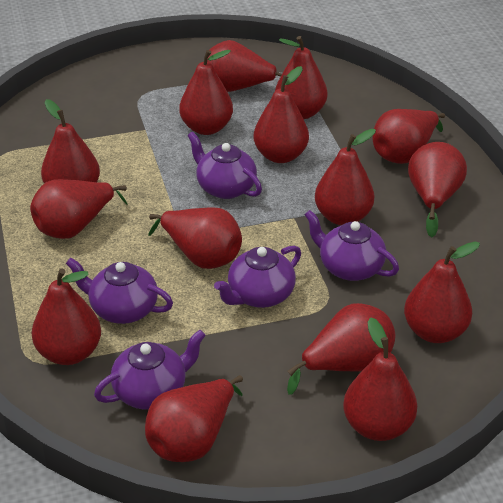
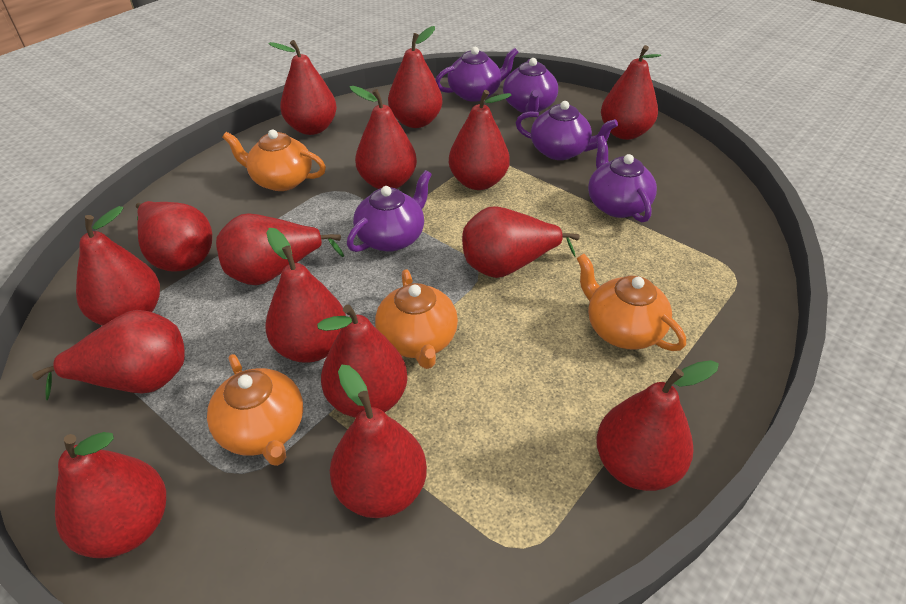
orange teapot: 0 -> 4

